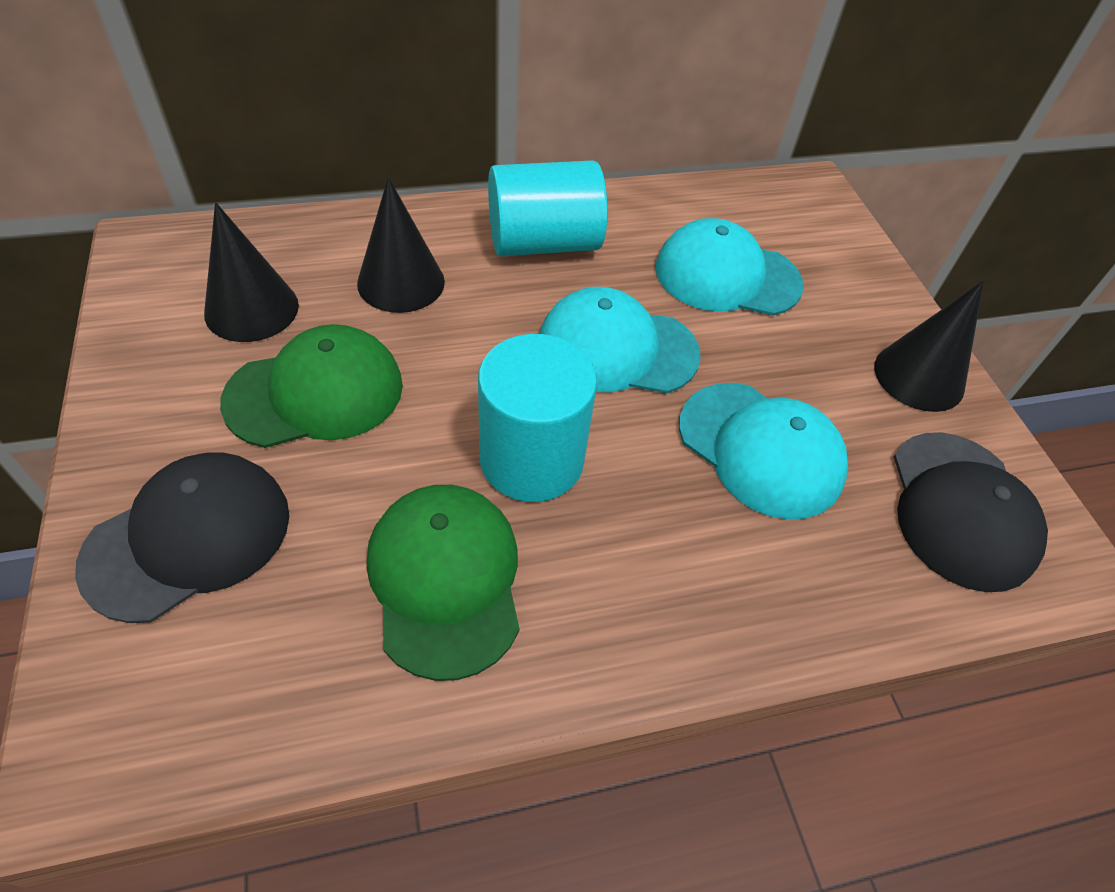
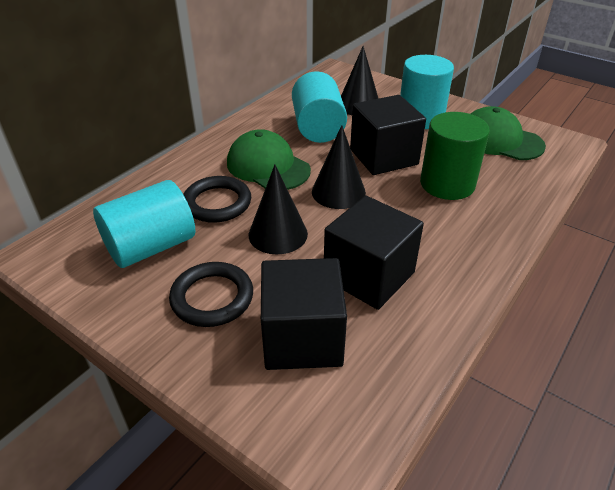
black cap: 2 -> 0
black cube: 0 -> 3
black ring: 0 -> 2
green cylinder: 0 -> 1
turquoise cap: 3 -> 0
turquoise cylinder: 2 -> 3

